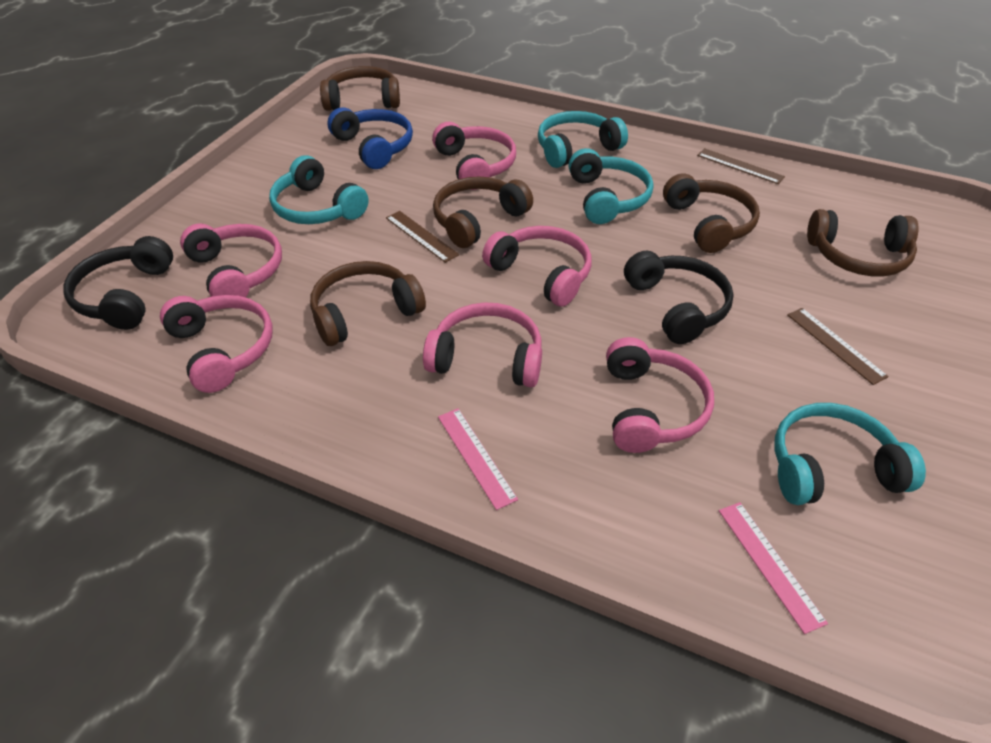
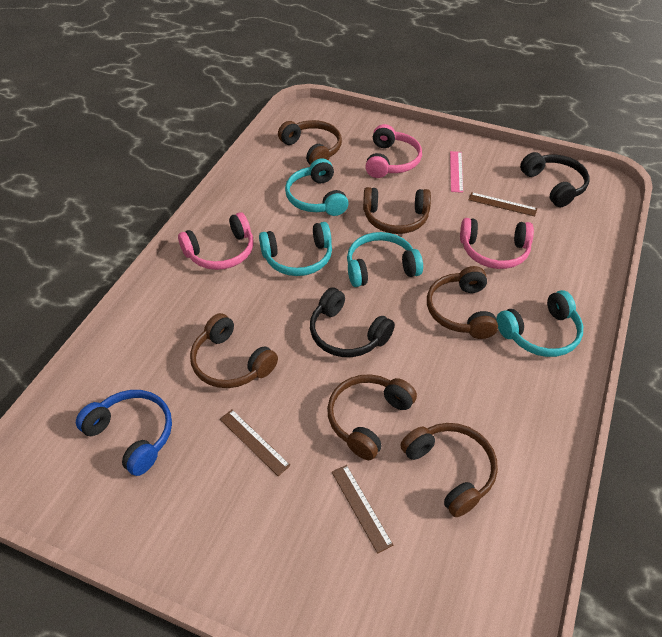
brown headphones: 5 -> 6
pink headphones: 6 -> 3
pink ruler: 2 -> 1

